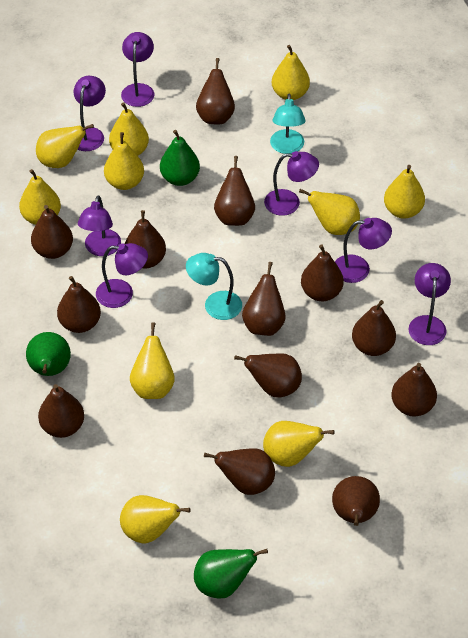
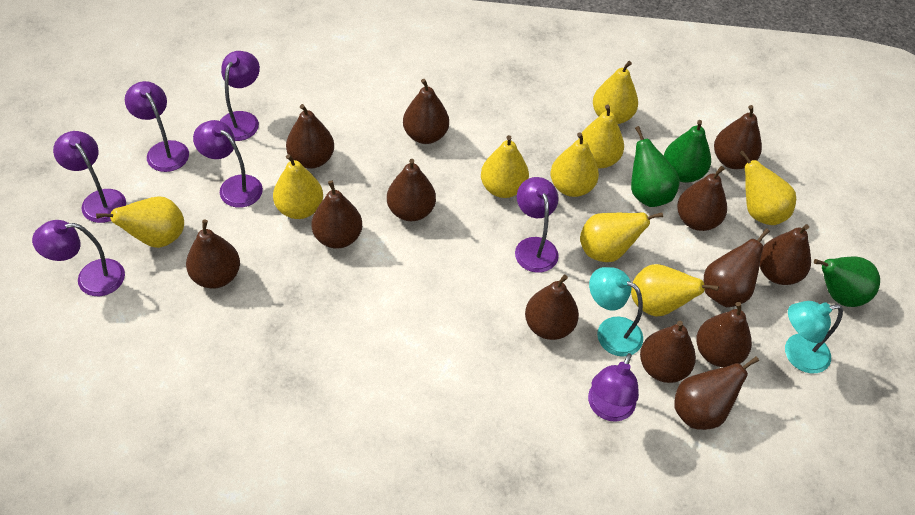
yellow pear: 10 -> 9

